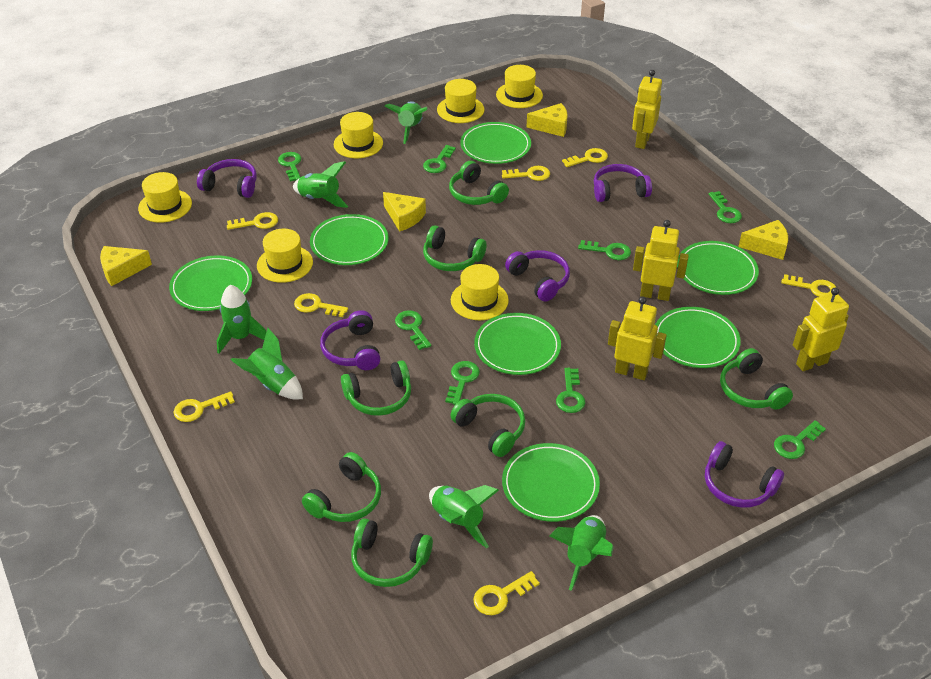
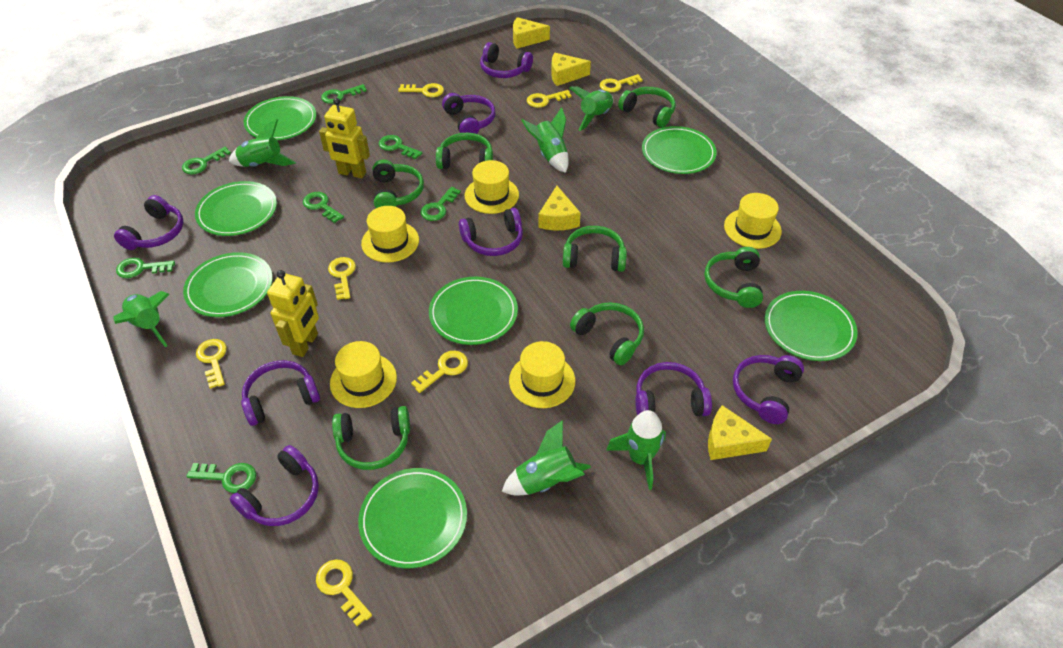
green key: 8 -> 7
purple headphones: 5 -> 8
yellow hat: 6 -> 5
yellow robot: 4 -> 2

